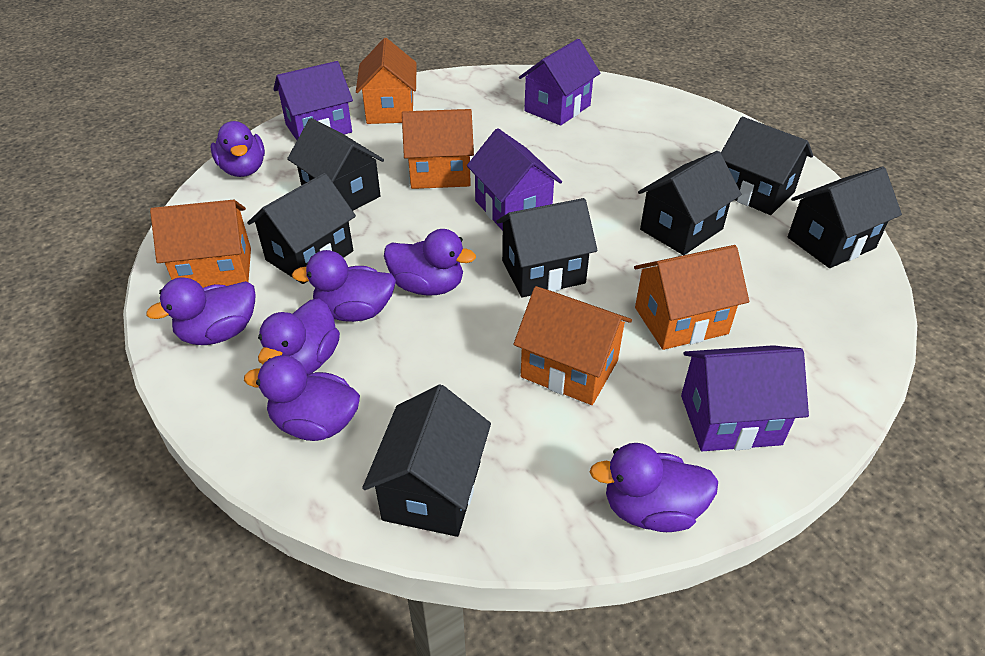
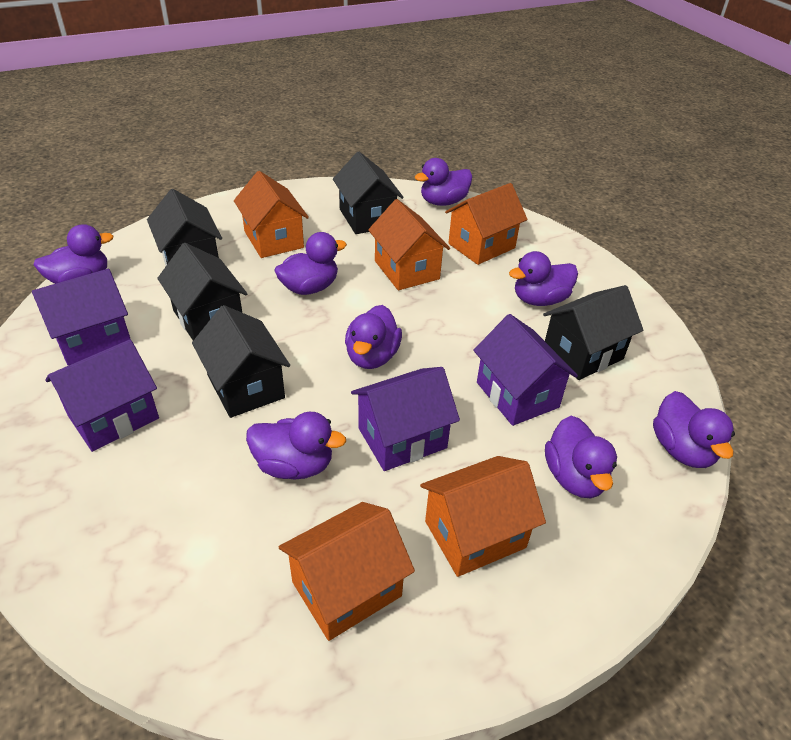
black house: 7 -> 5
purple duck: 7 -> 8

